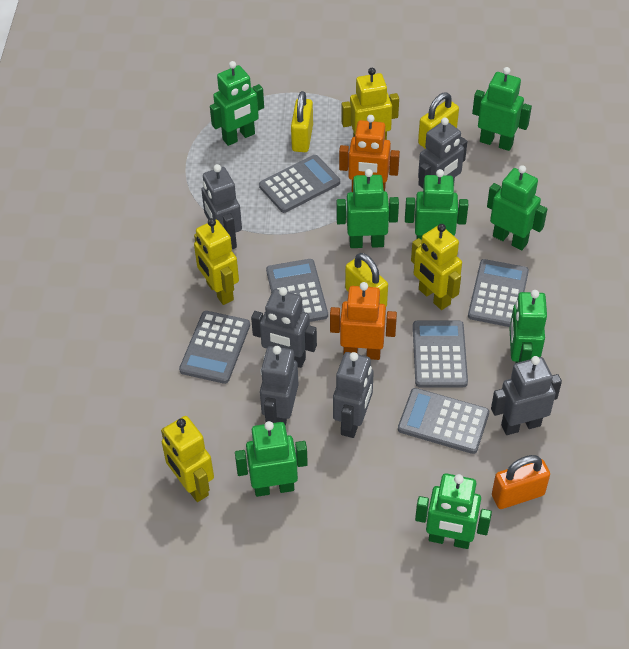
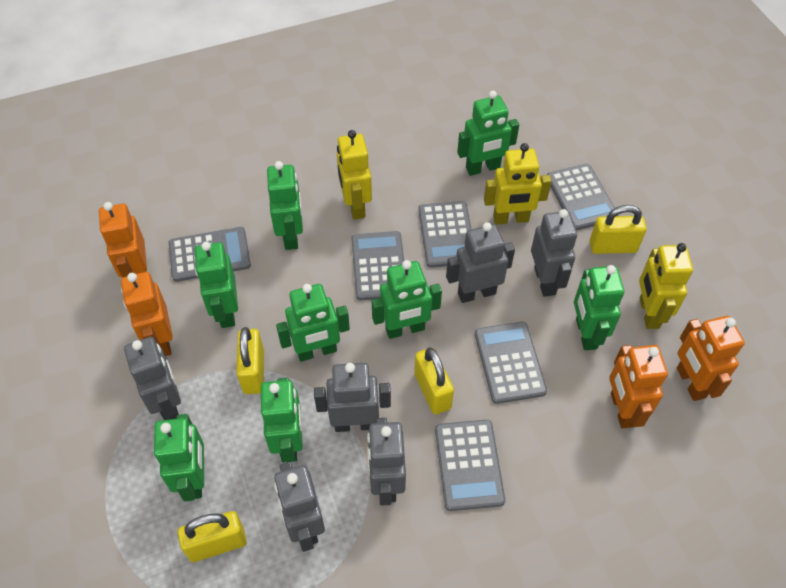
orange padlock: 1 -> 0
orange robot: 2 -> 4
yellow padlock: 3 -> 4
yellow robot: 4 -> 3

